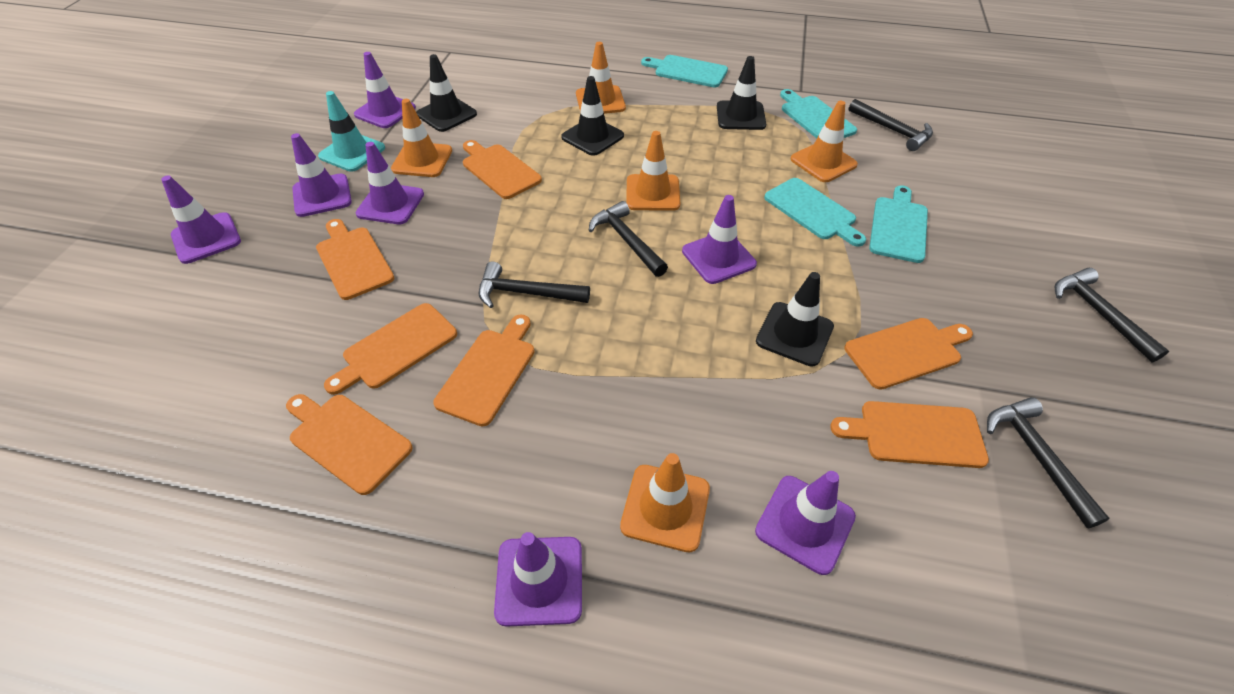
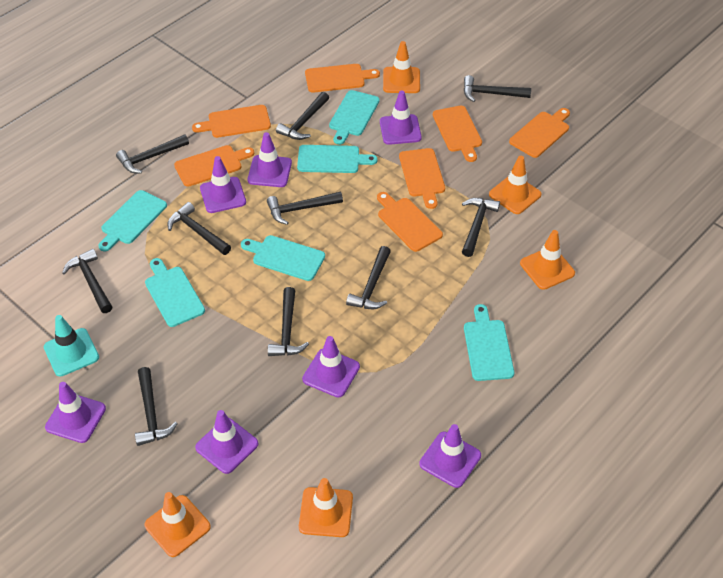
black hammer: 5 -> 10
black traffic cone: 4 -> 0
turquoise cutting board: 4 -> 6

